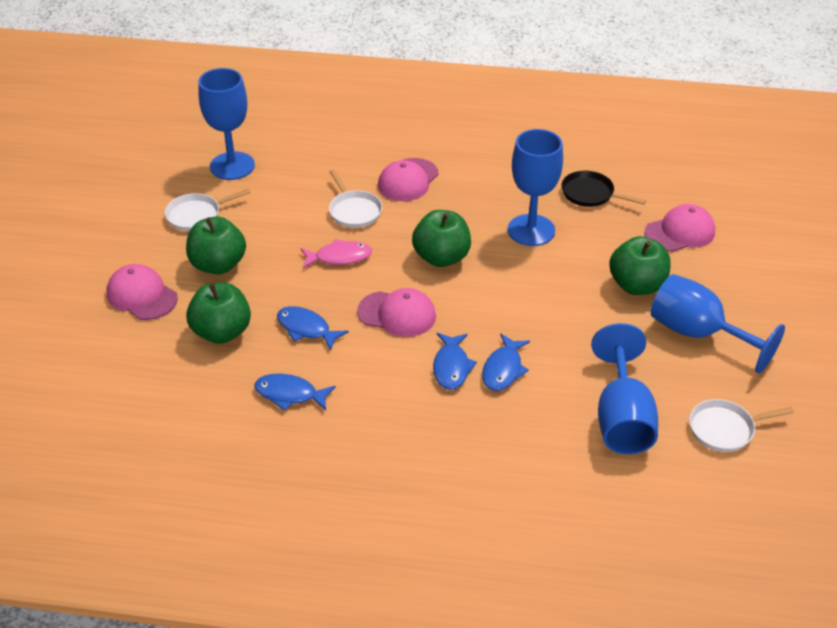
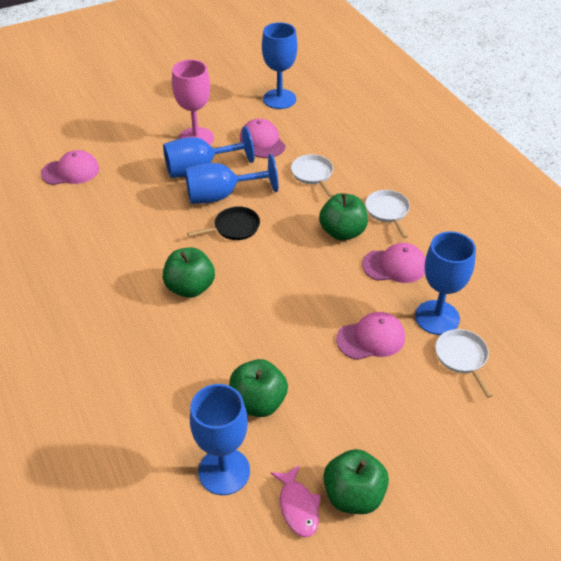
blue fish: 4 -> 0
blue goblet: 4 -> 5
pink goblet: 0 -> 1

